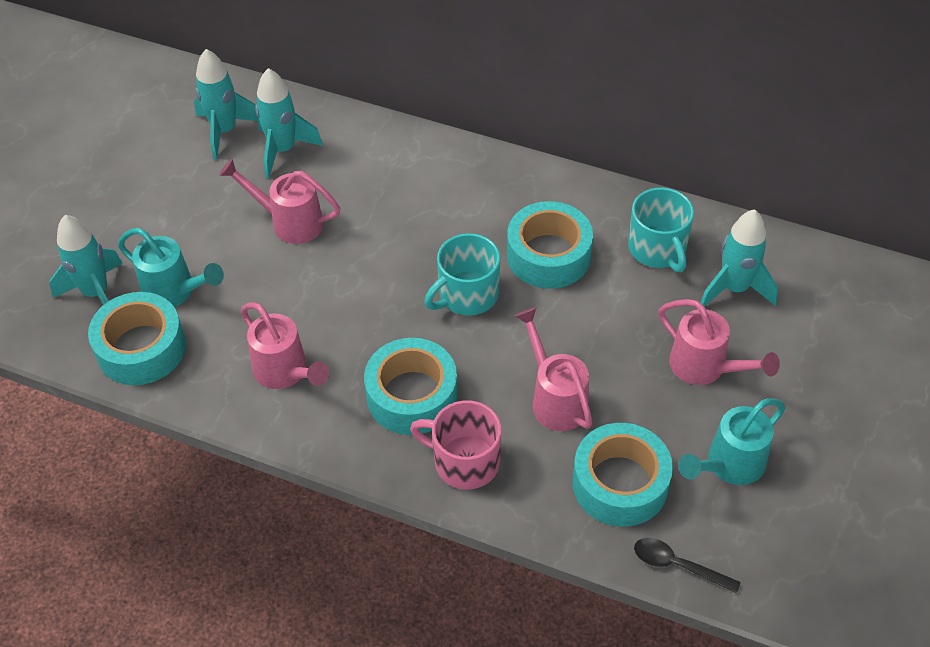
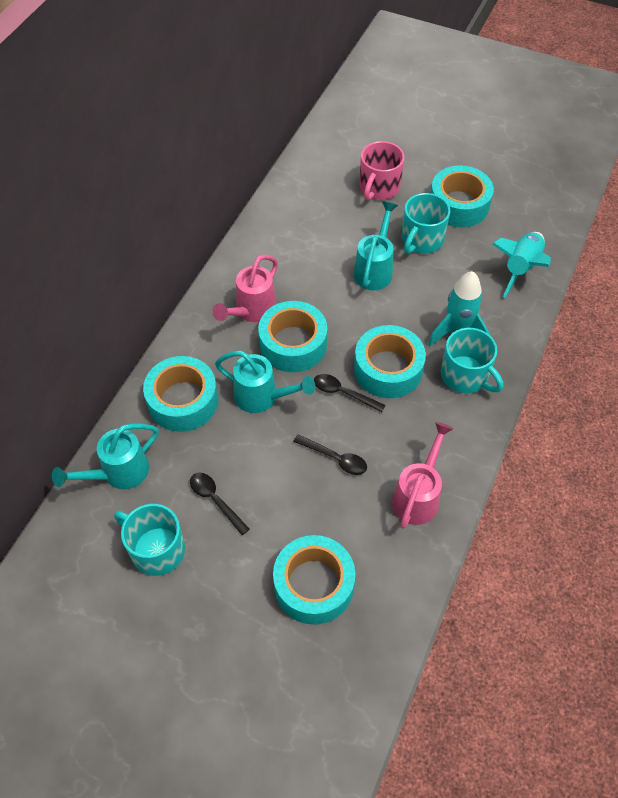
black spoon: 1 -> 3
pink watering can: 4 -> 2
turquoise mug: 2 -> 3
turquoise rocket: 4 -> 2
turquoise tape: 4 -> 5
turquoise watering can: 2 -> 3

